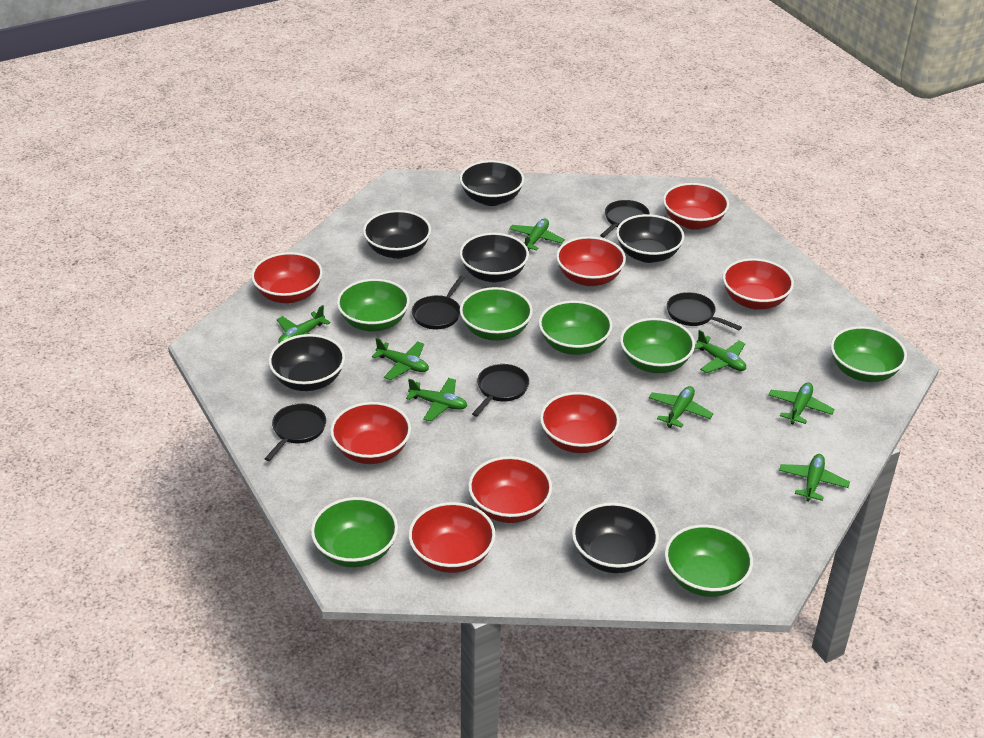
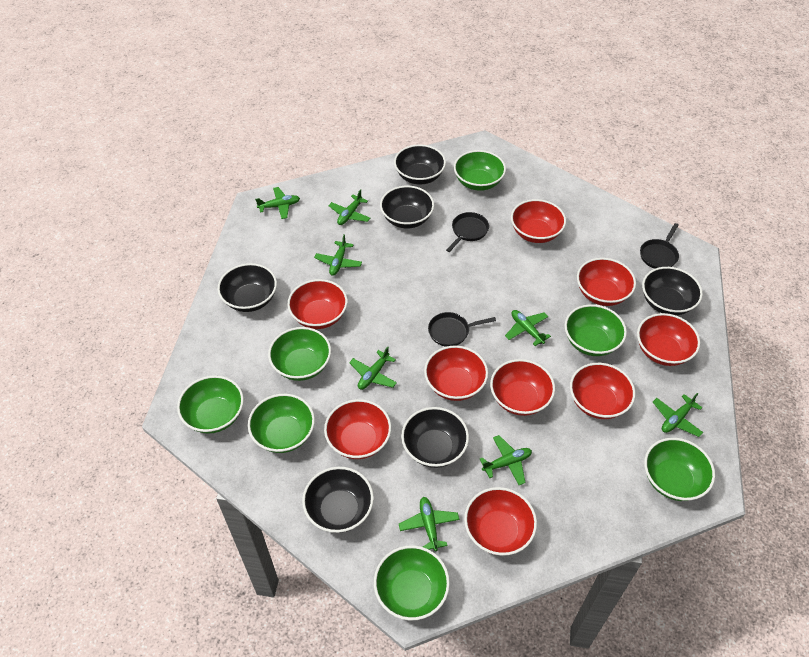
black pan: 5 -> 3
red bowl: 8 -> 9

